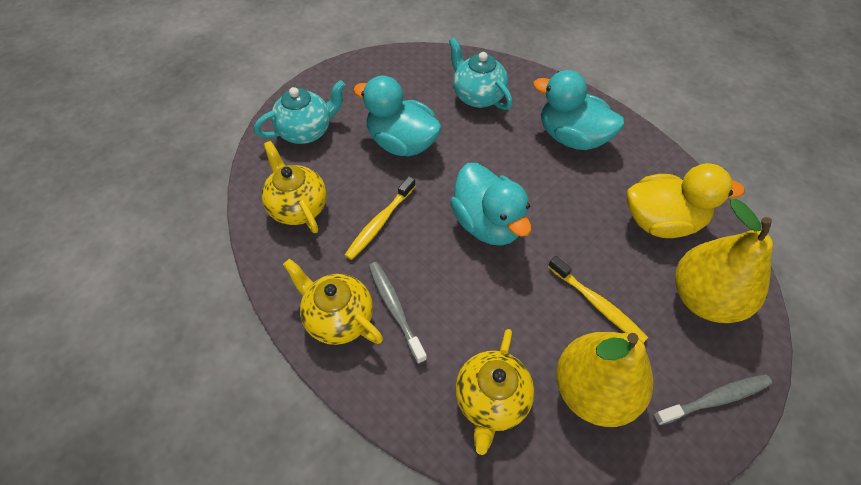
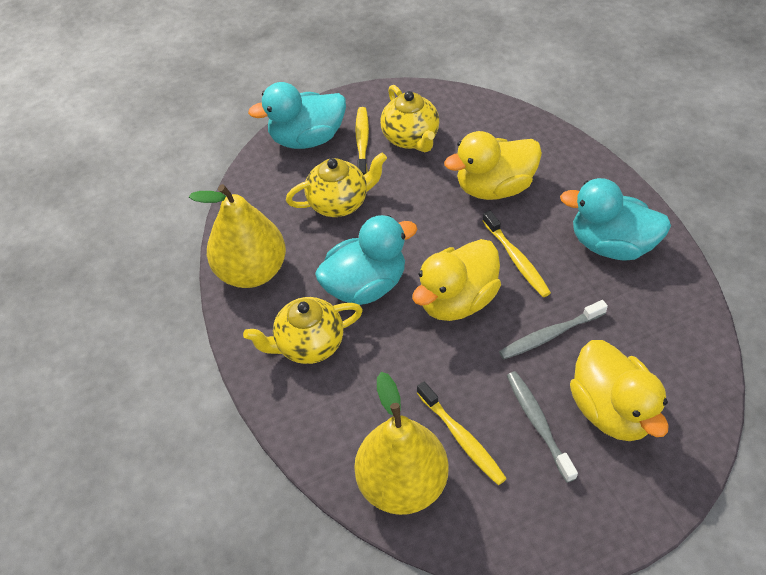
turquoise teapot: 2 -> 0
yellow duck: 1 -> 3
yellow toothbrush: 2 -> 3

